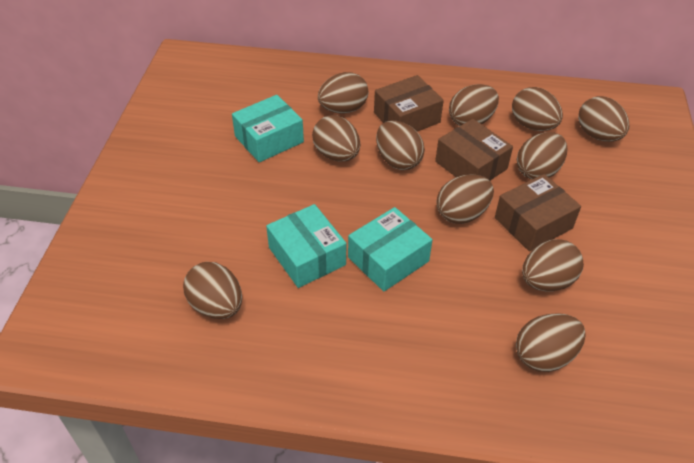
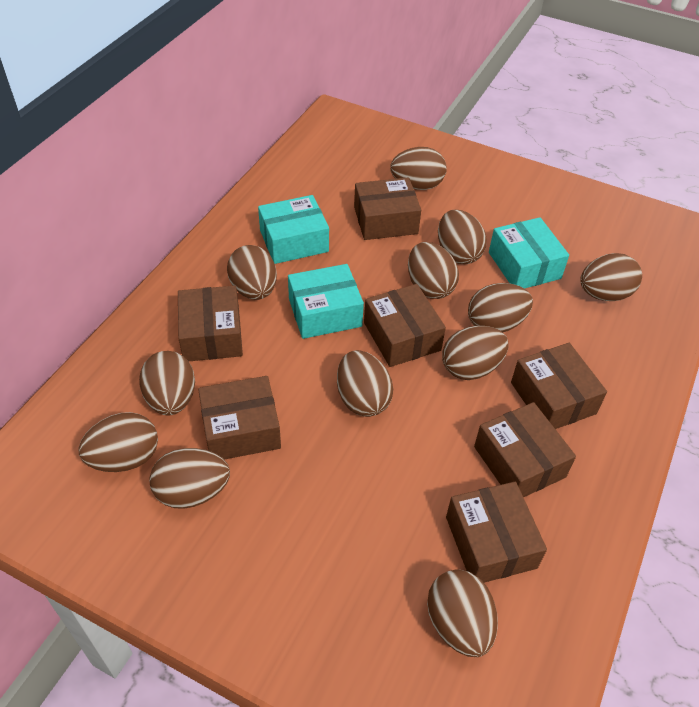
brown box: 3 -> 7
brown egg: 11 -> 12

